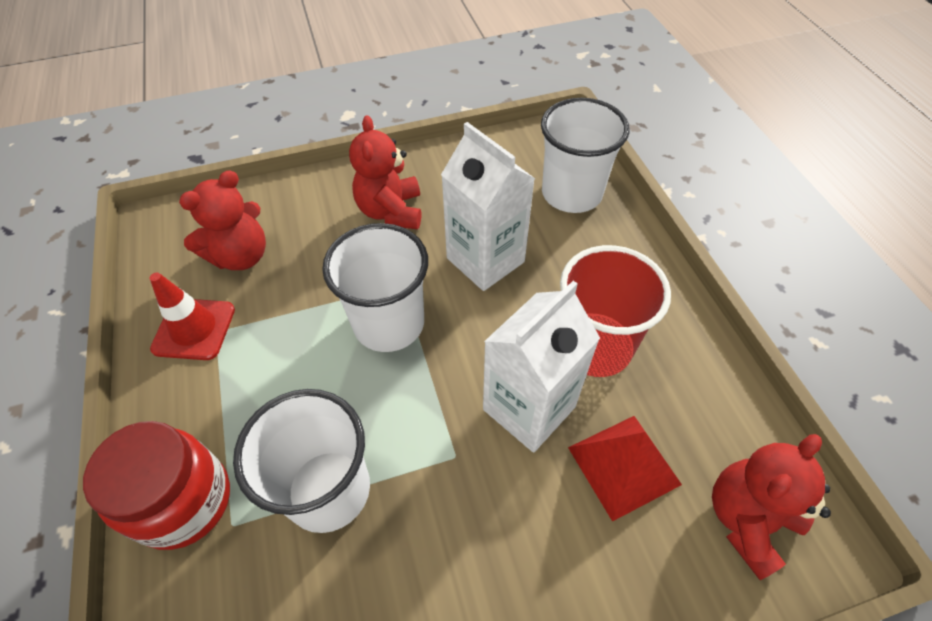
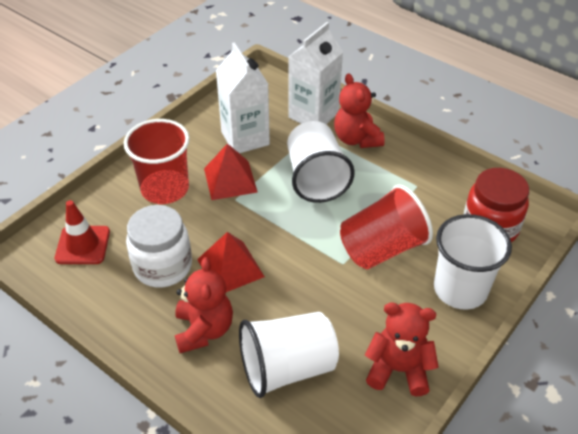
red cup: 1 -> 2
red pyramid: 1 -> 2
white jar: 0 -> 1

